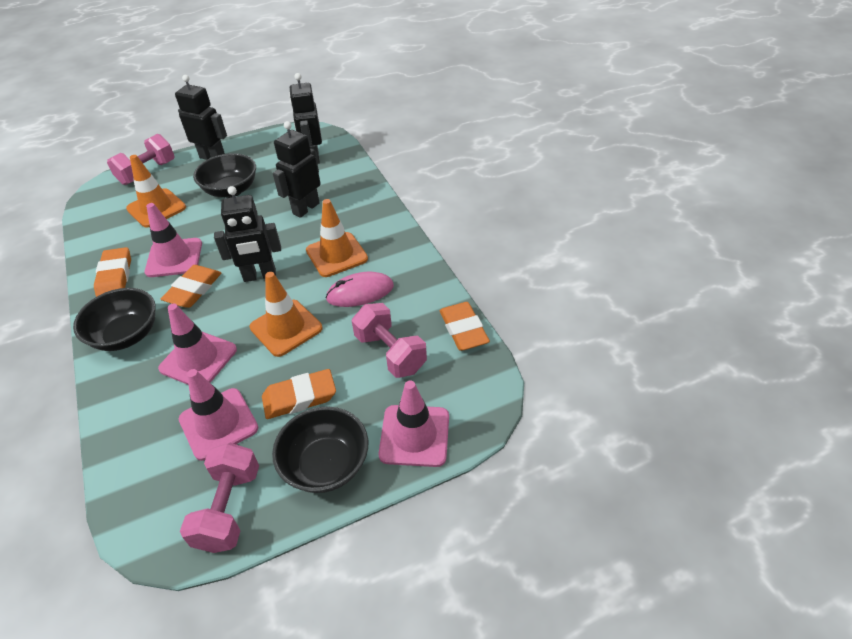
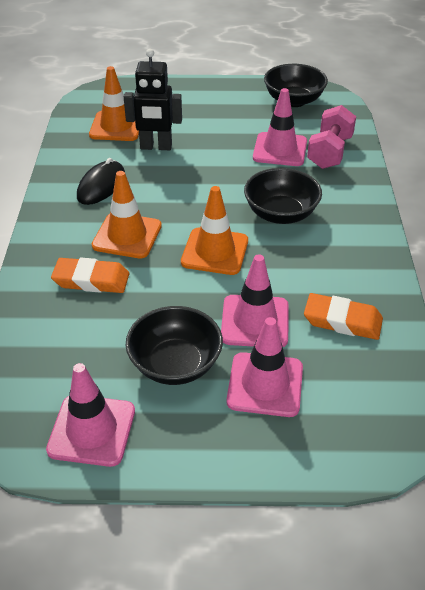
black mouse: 0 -> 1
black robot: 4 -> 1
orange eraser: 4 -> 2
pink dumbbell: 3 -> 1
pink mouse: 1 -> 0

